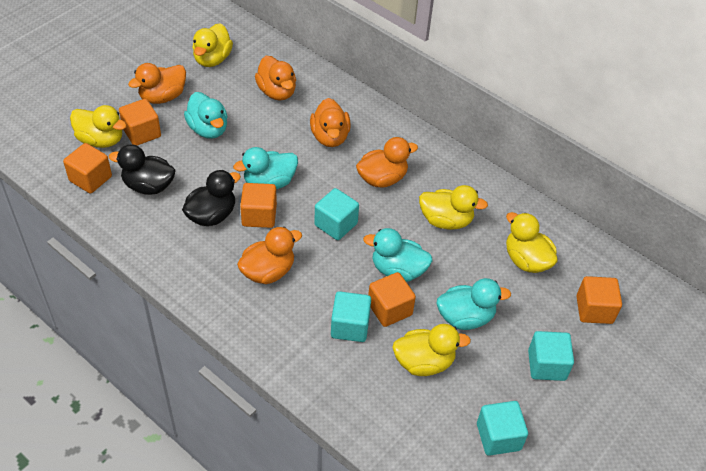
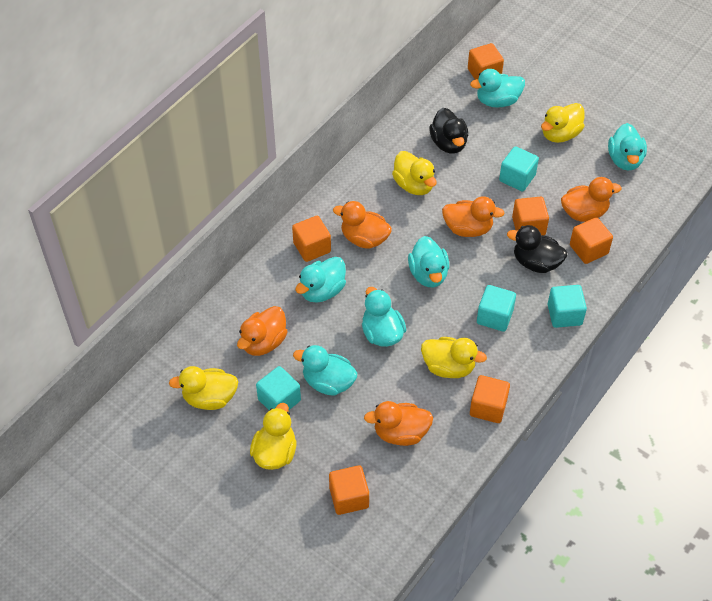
orange cube: 5 -> 6
turquoise duck: 4 -> 6

